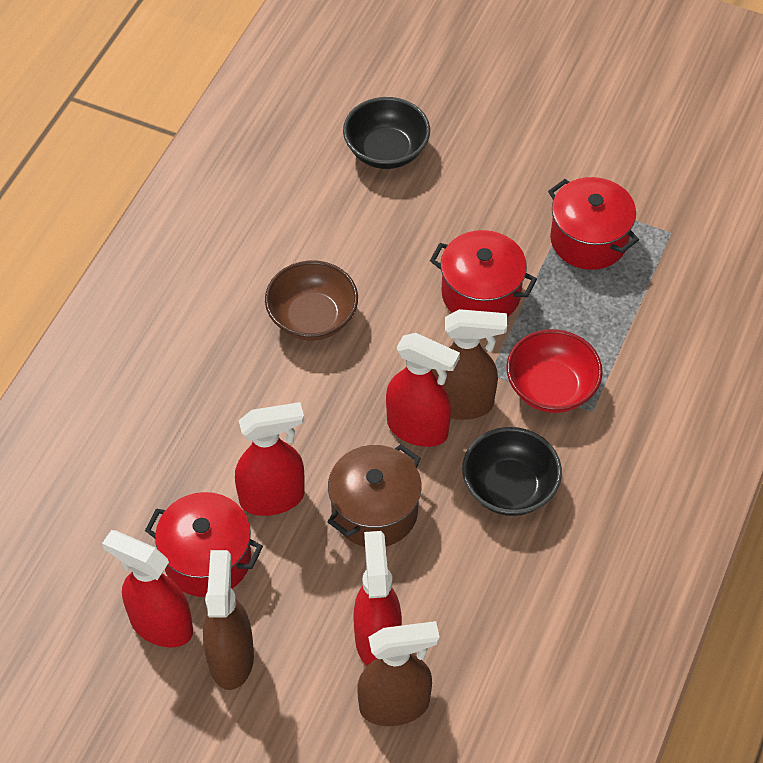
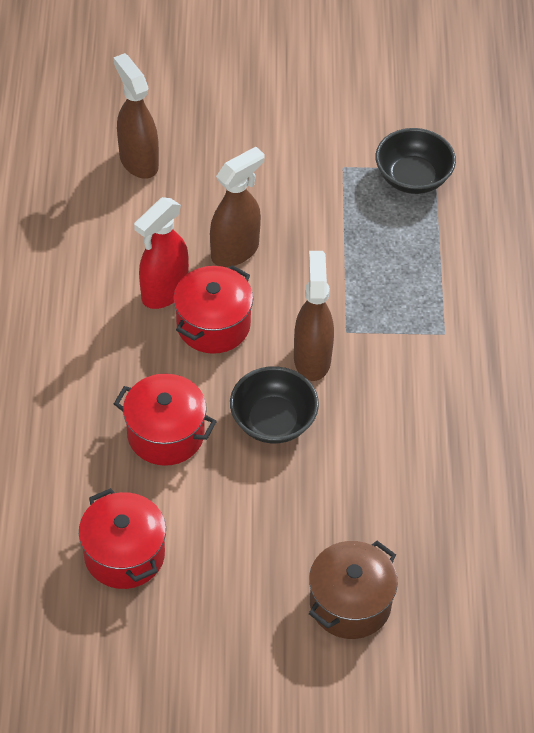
brown bowl: 1 -> 0
red bowl: 1 -> 0
red spray bottle: 4 -> 1

